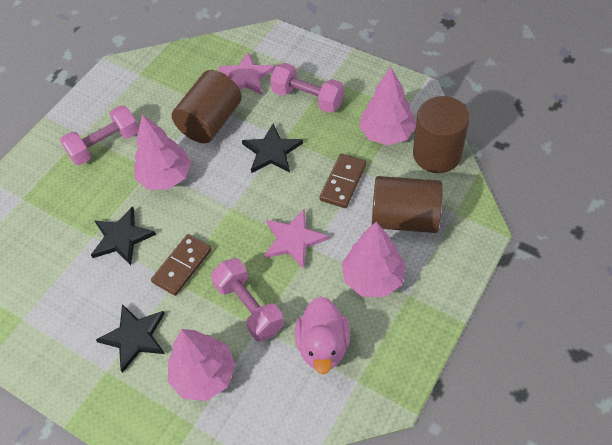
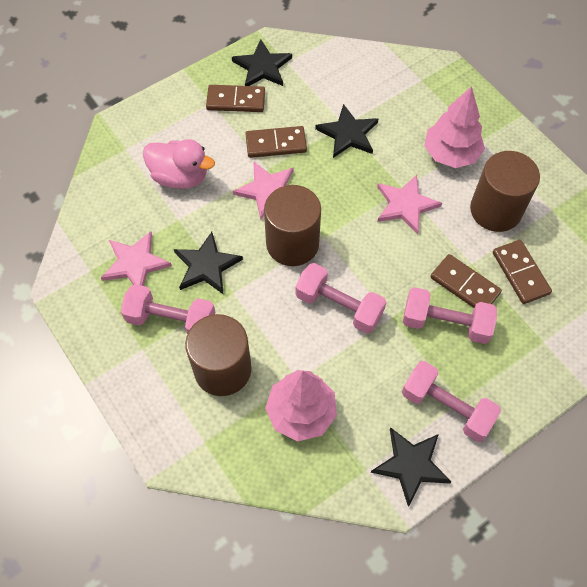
black star: 3 -> 4
brown domino: 2 -> 4
pink dumbbell: 3 -> 4
pink star: 2 -> 3
pink tree: 4 -> 2

